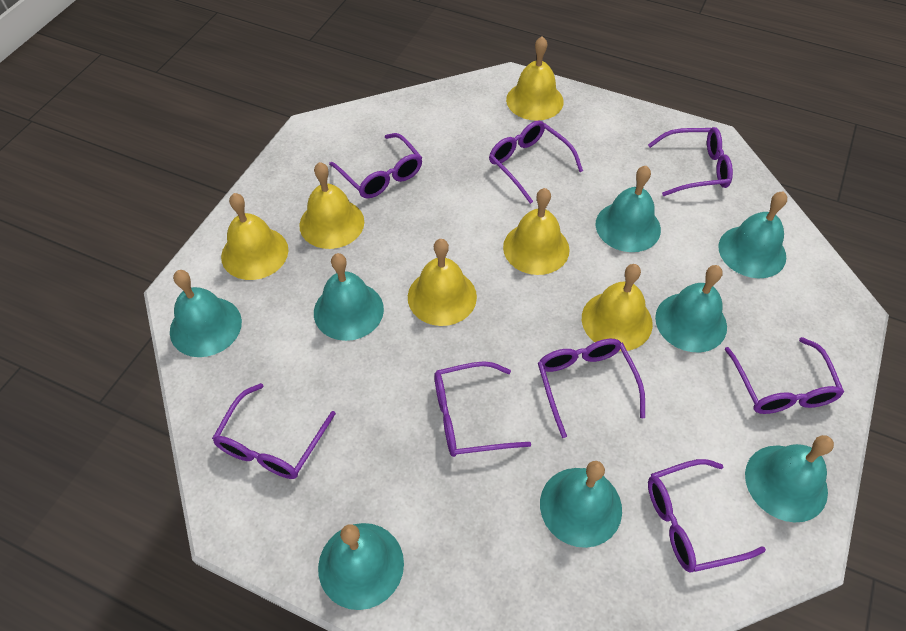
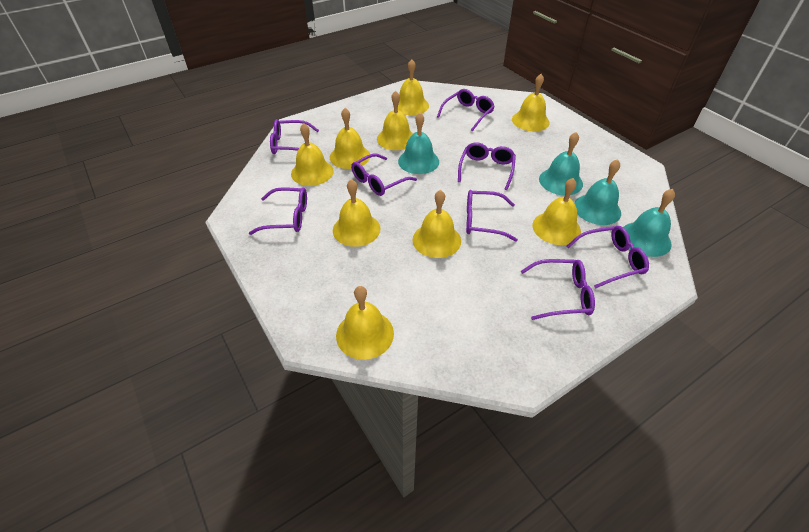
turquoise bell: 8 -> 4
yellow bell: 6 -> 9

